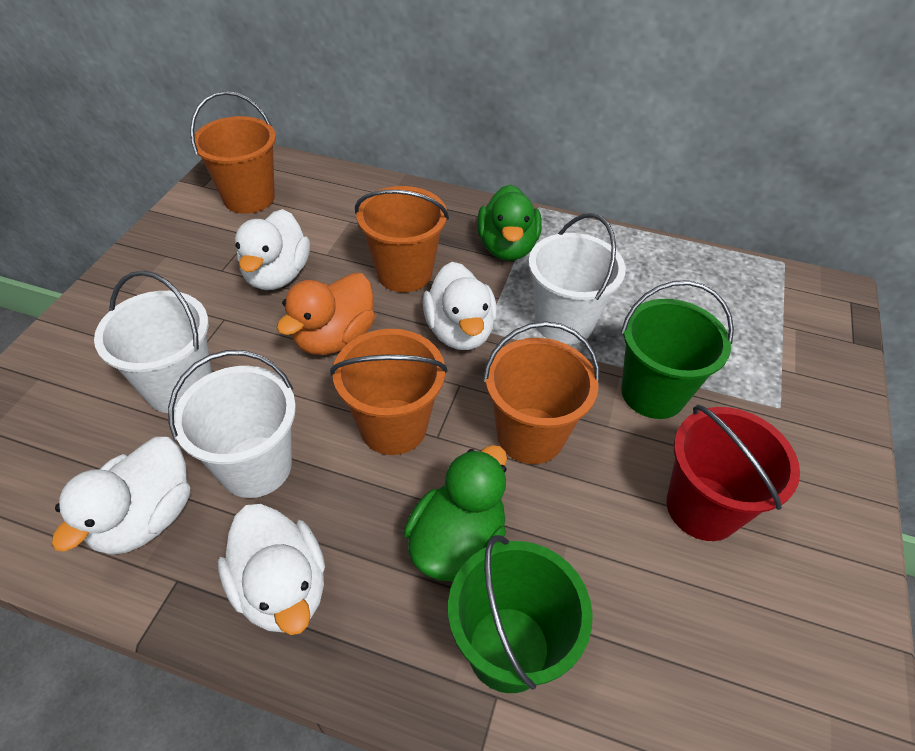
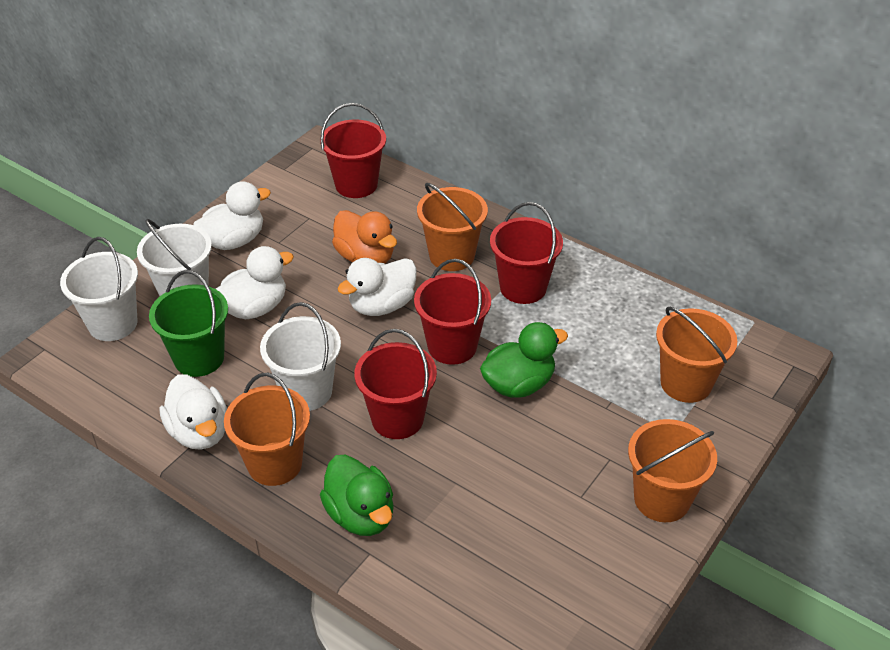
green bucket: 2 -> 1
red bucket: 1 -> 4

